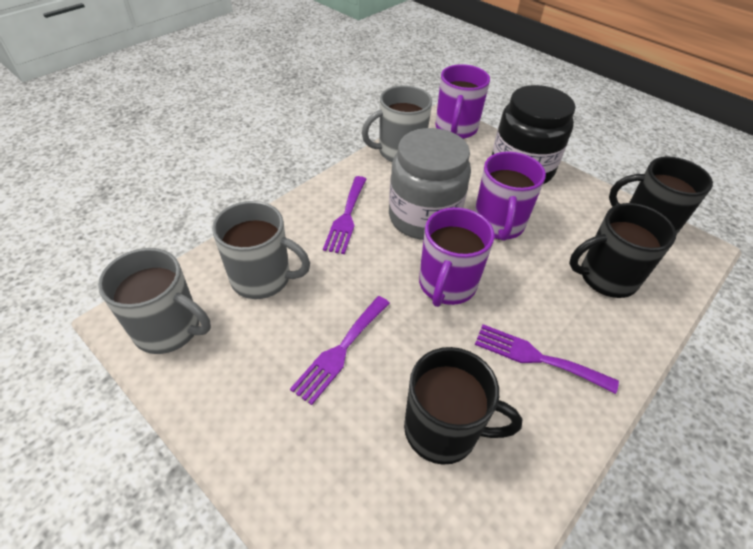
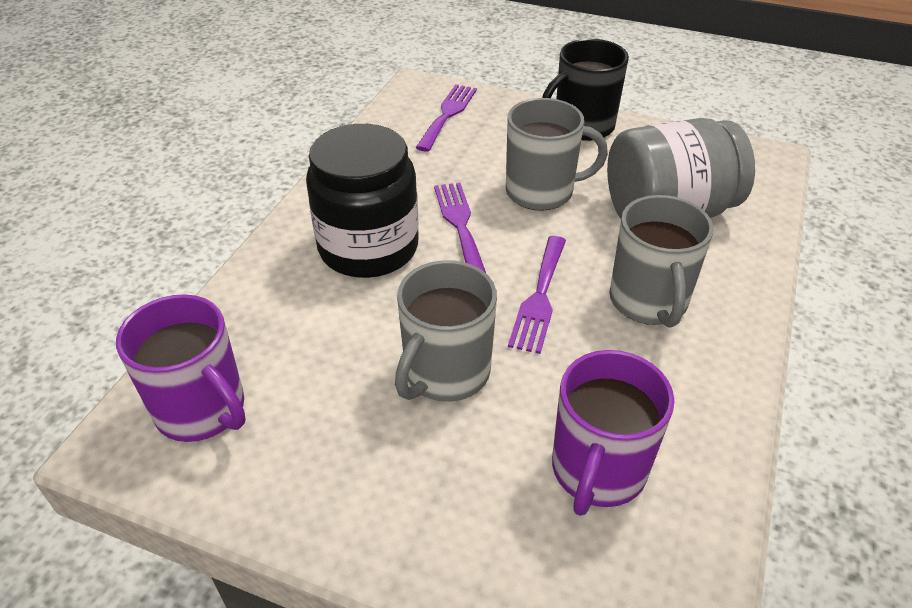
black mug: 3 -> 1
purple mug: 3 -> 2

